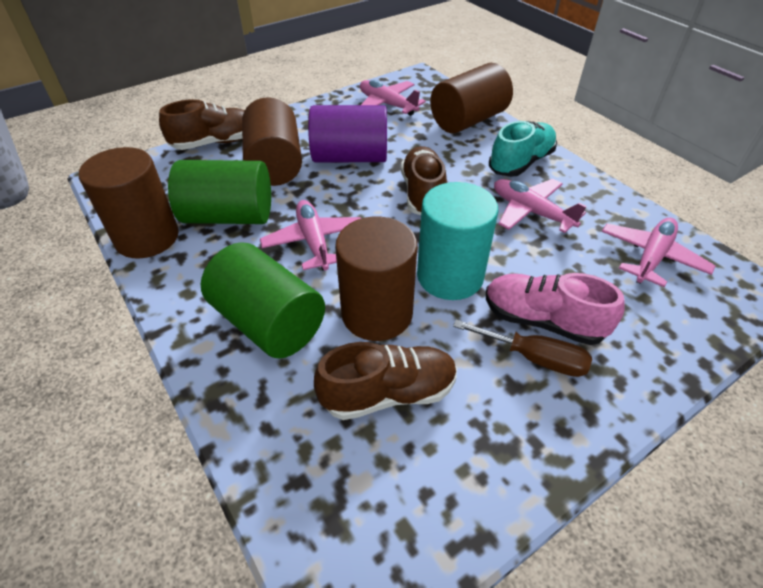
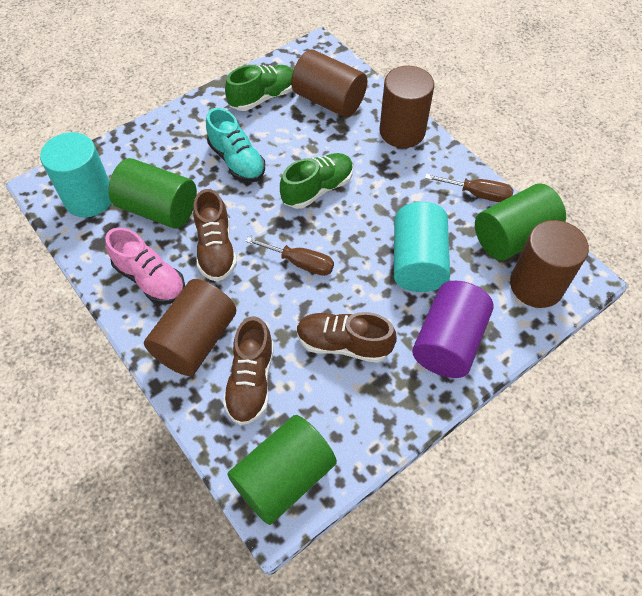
brown screwdriver: 1 -> 2
green cylinder: 2 -> 3
green shoe: 0 -> 2
pink plane: 4 -> 0
turquoise cylinder: 1 -> 2

